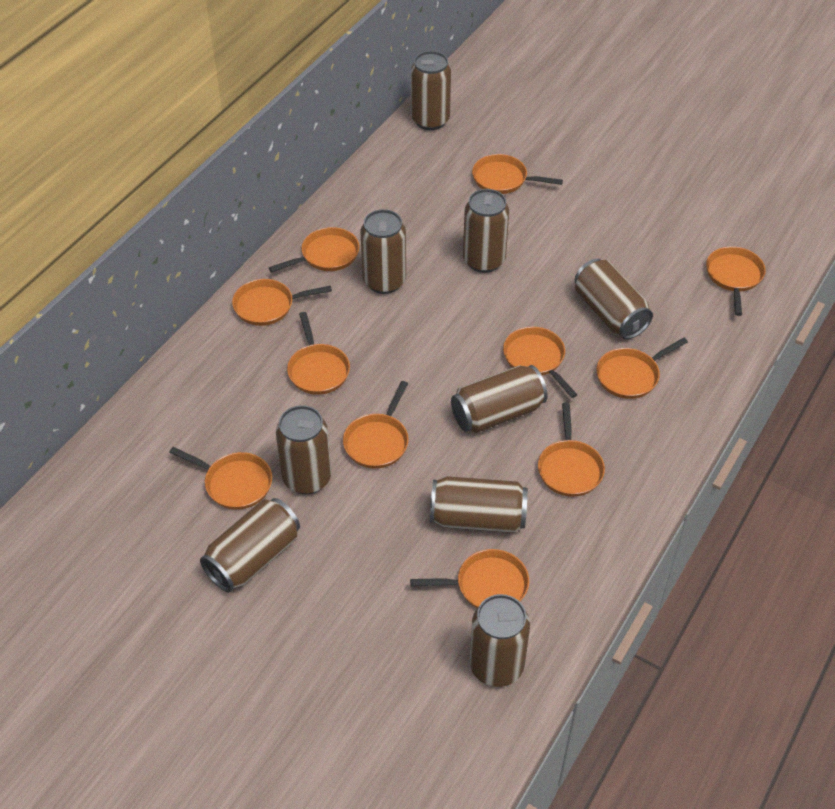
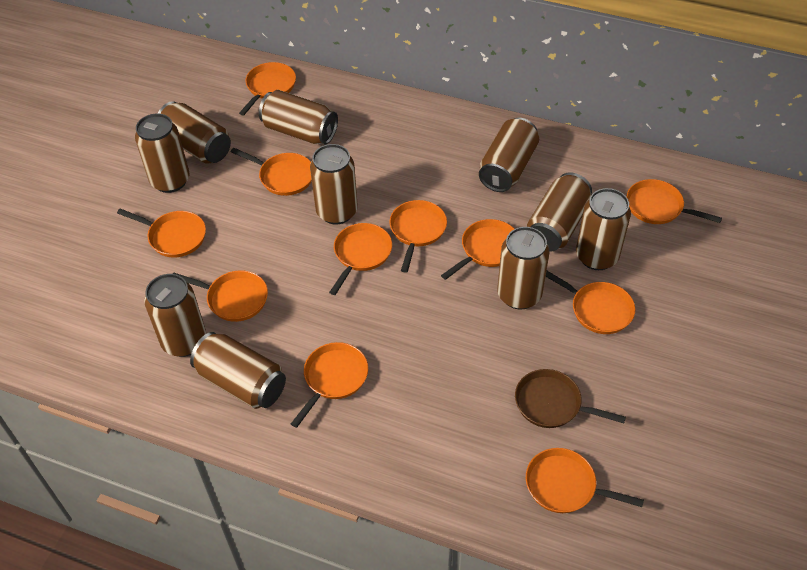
brown can: 9 -> 10
brown pan: 0 -> 1

